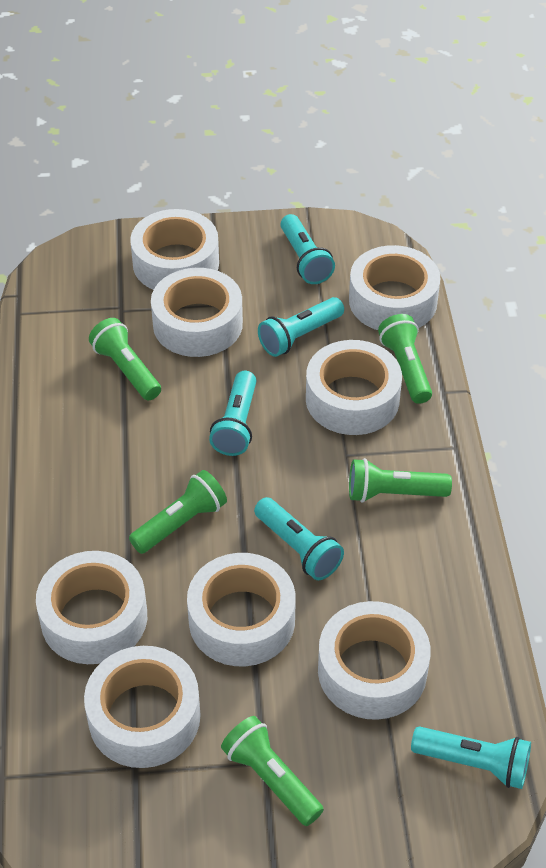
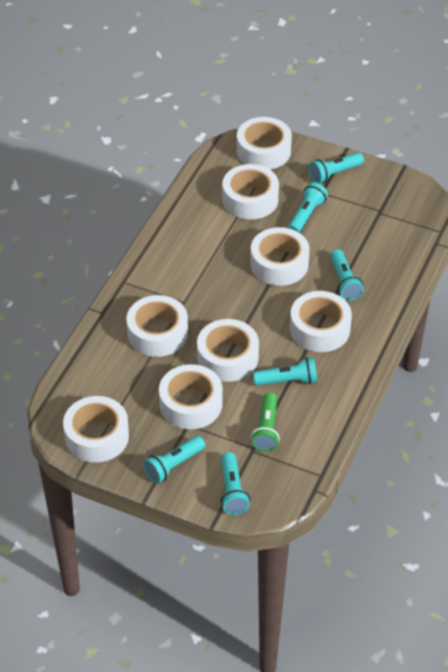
green flashlight: 5 -> 1
turquoise flashlight: 5 -> 6

